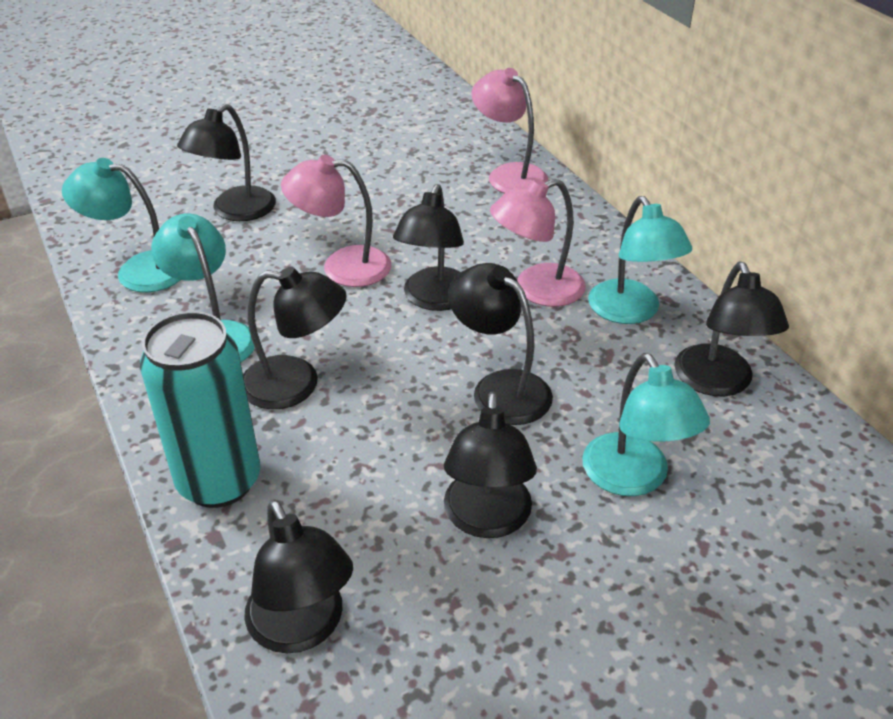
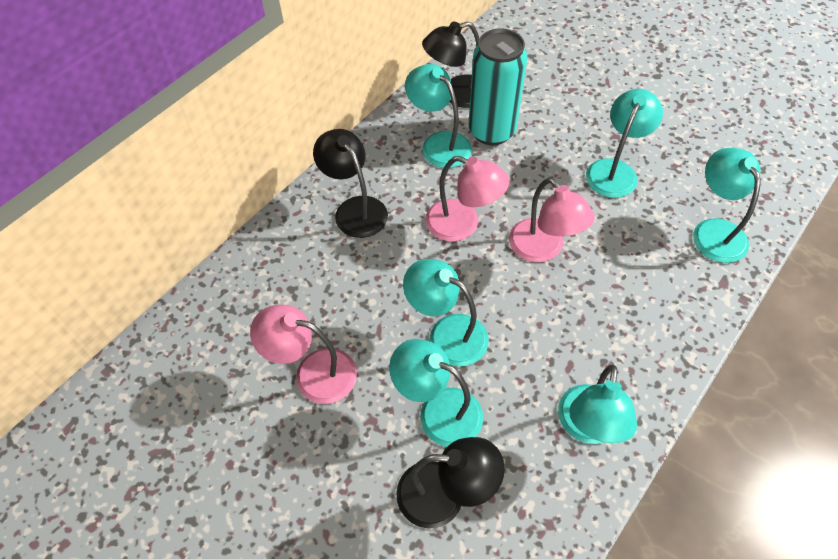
black lamp: 7 -> 3
turquoise lamp: 4 -> 6

